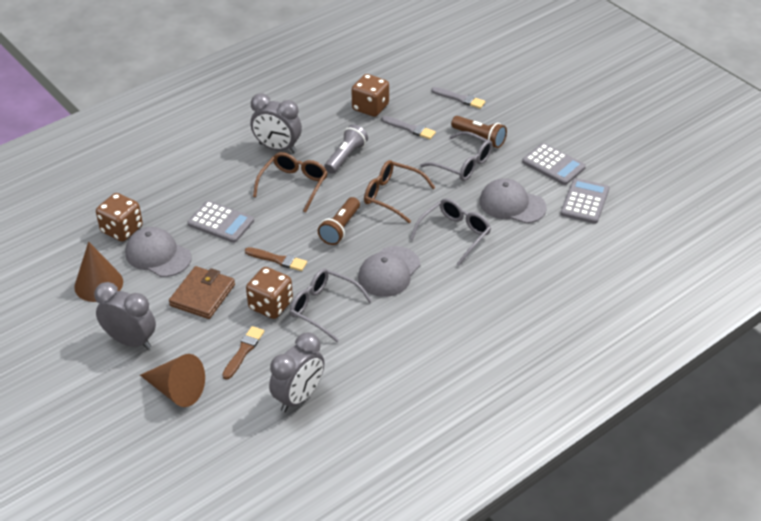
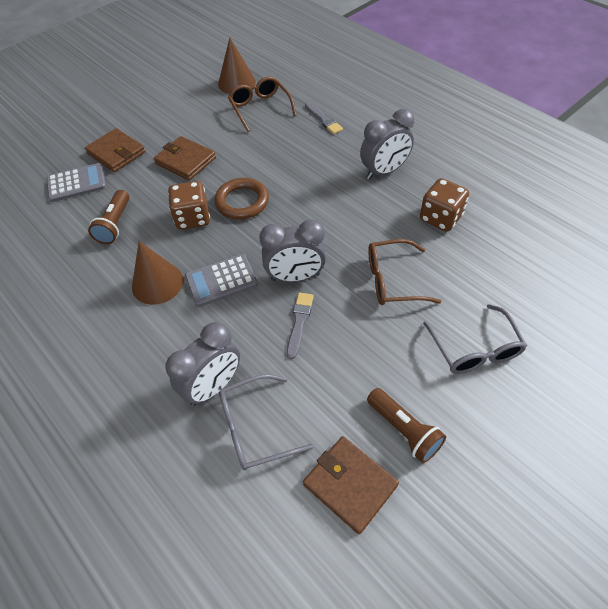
brown brush: 2 -> 0
brown dice: 3 -> 2
brown ring: 0 -> 1
brown wallet: 1 -> 3
grey calculator: 3 -> 2
grey cap: 3 -> 0
grey flashlight: 1 -> 0
grey glasses: 3 -> 2

